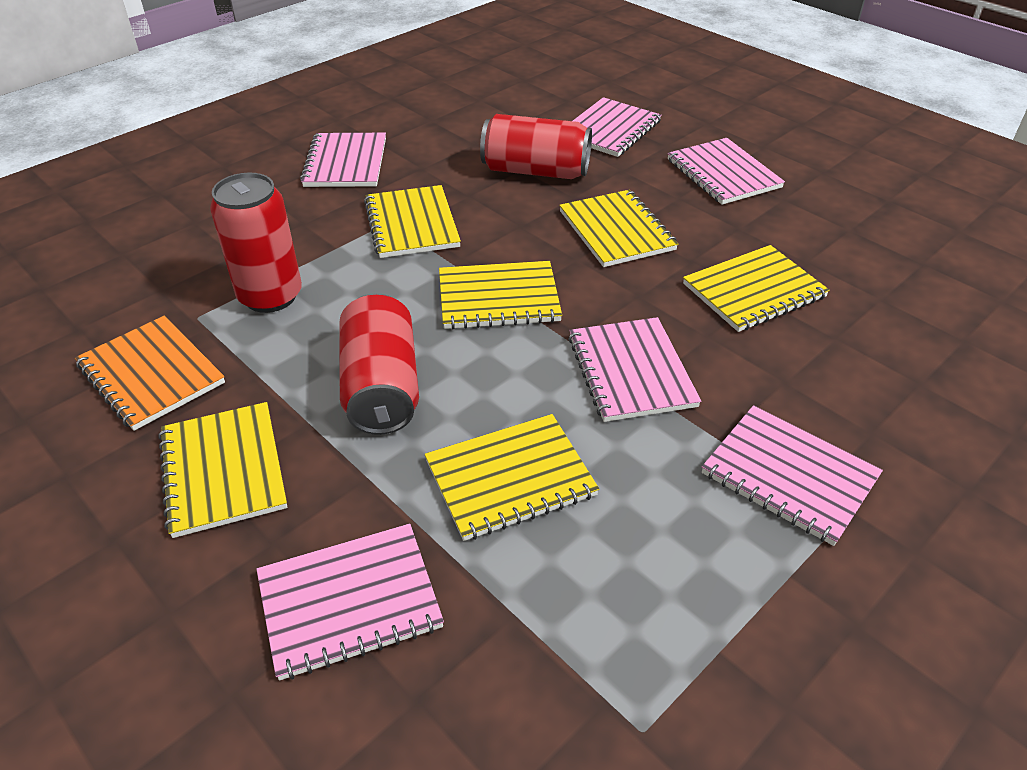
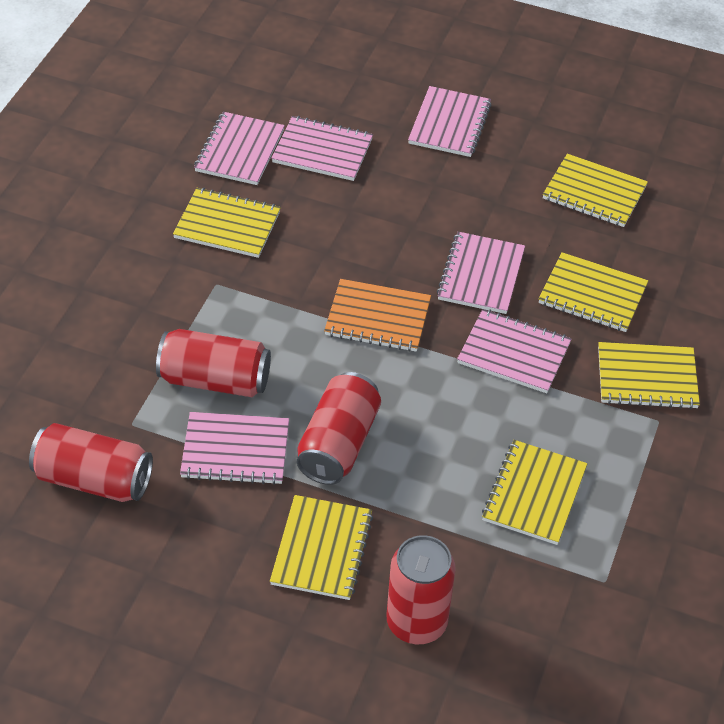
red can: 3 -> 4

